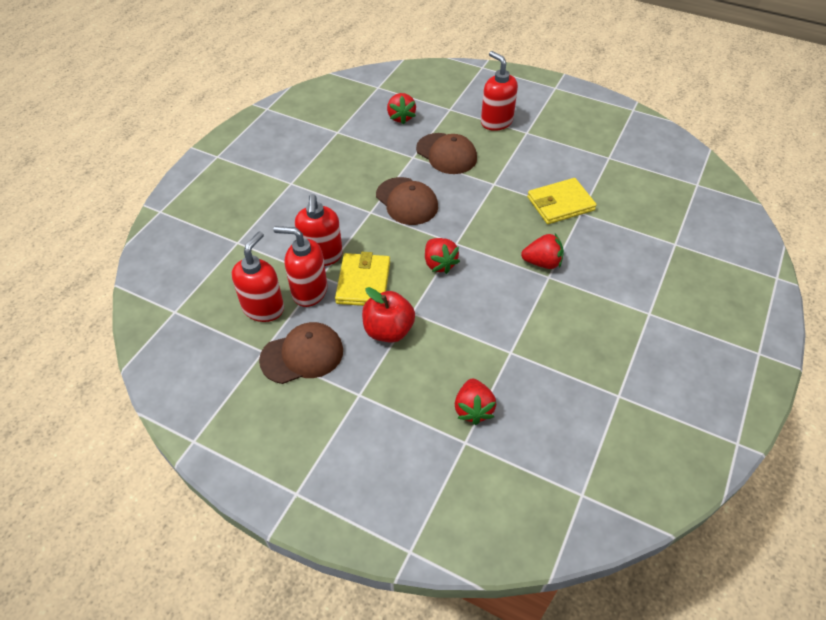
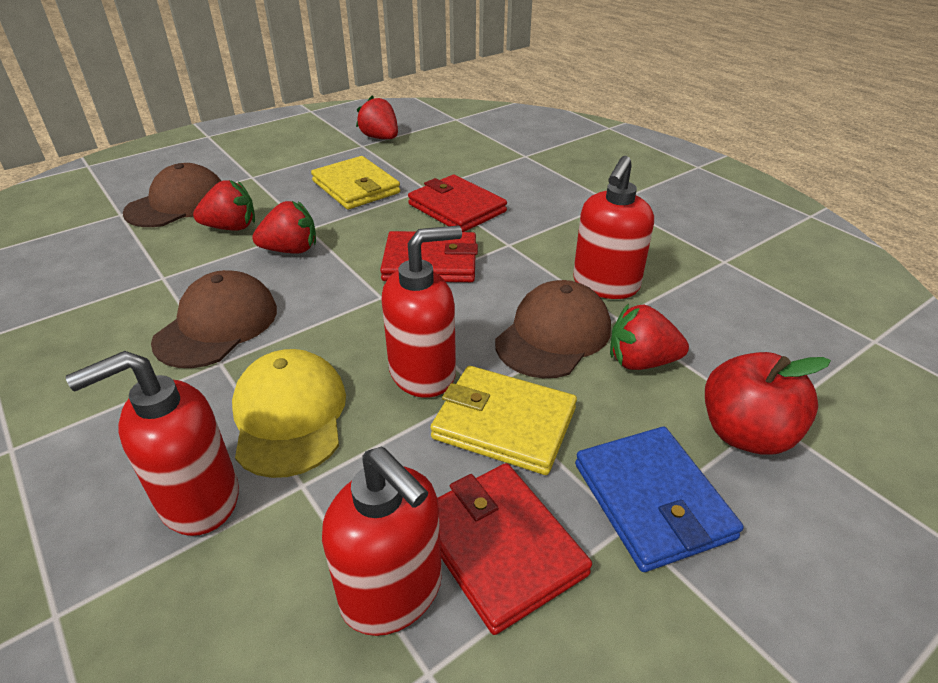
blue wallet: 0 -> 1
red wallet: 0 -> 3
yellow cap: 0 -> 1

